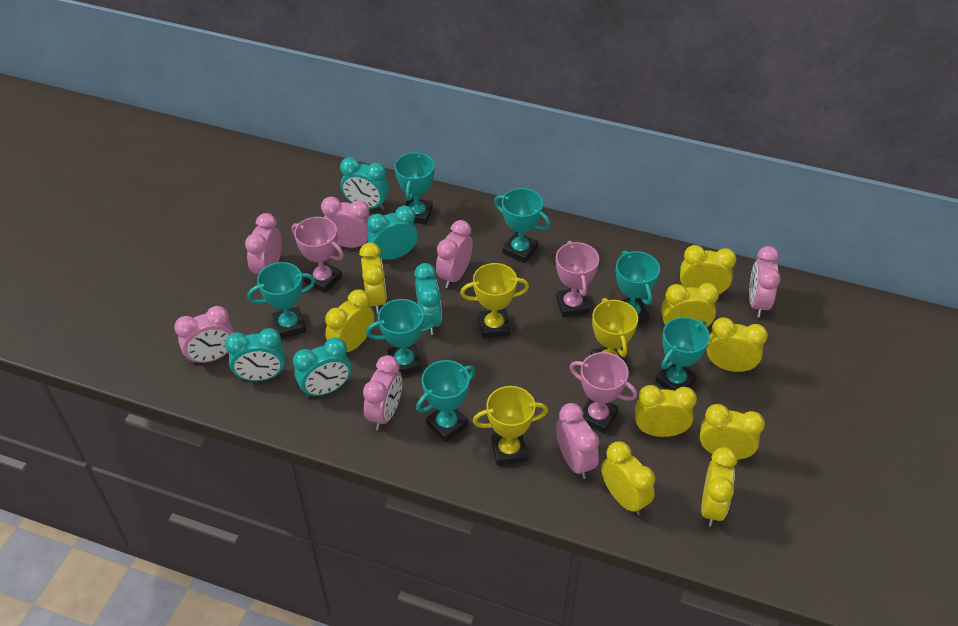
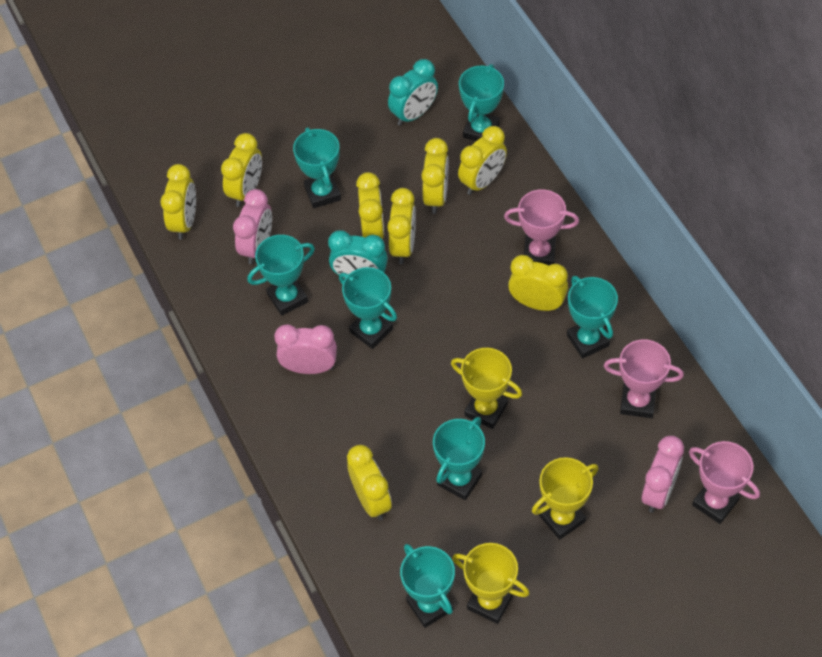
pink clock: 7 -> 3
turquoise clock: 5 -> 2
yellow clock: 9 -> 8

